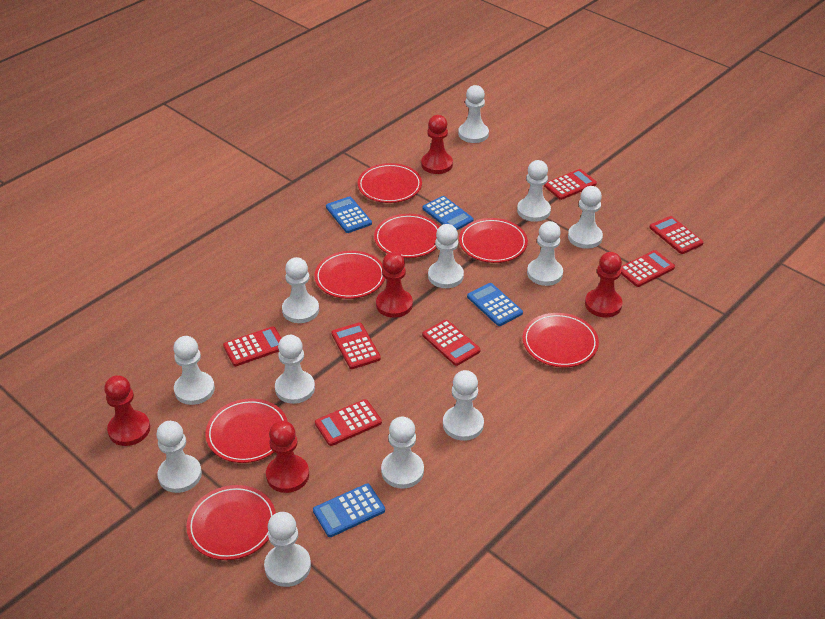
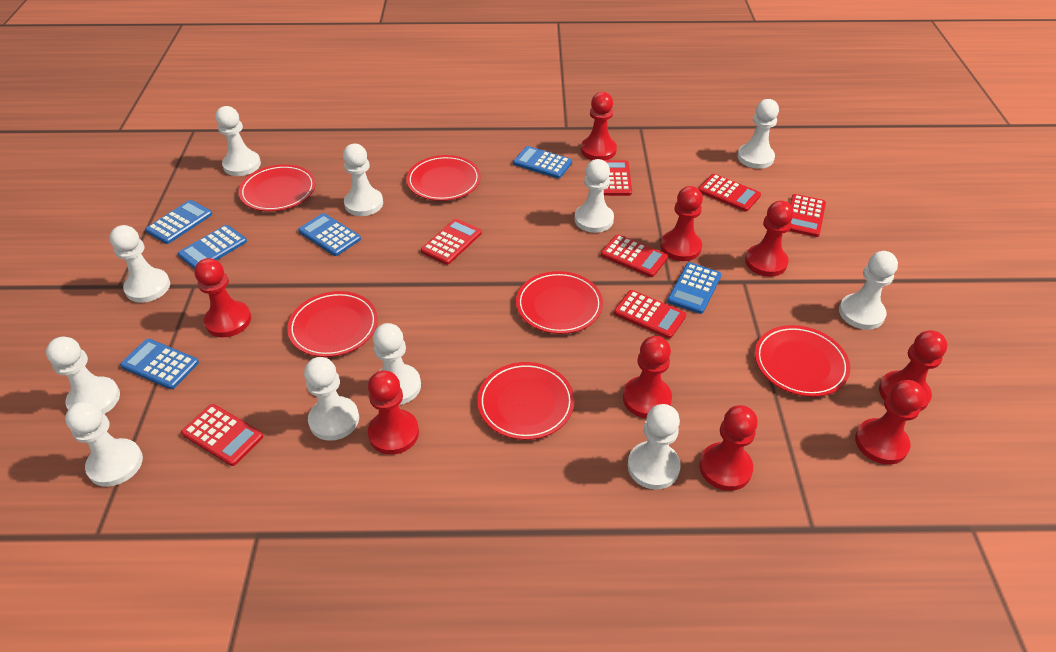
blue calculator: 4 -> 6
red pawn: 5 -> 9
red plate: 7 -> 6
white pawn: 12 -> 11

